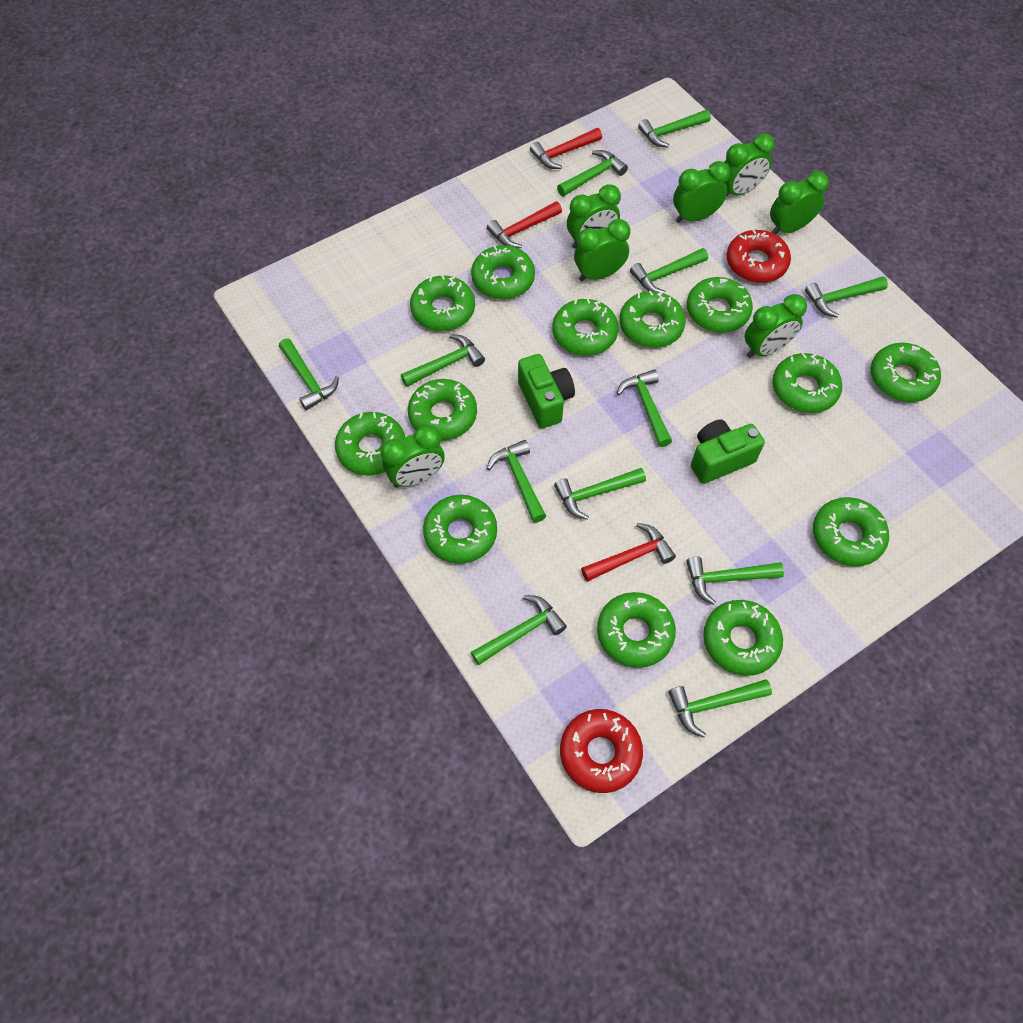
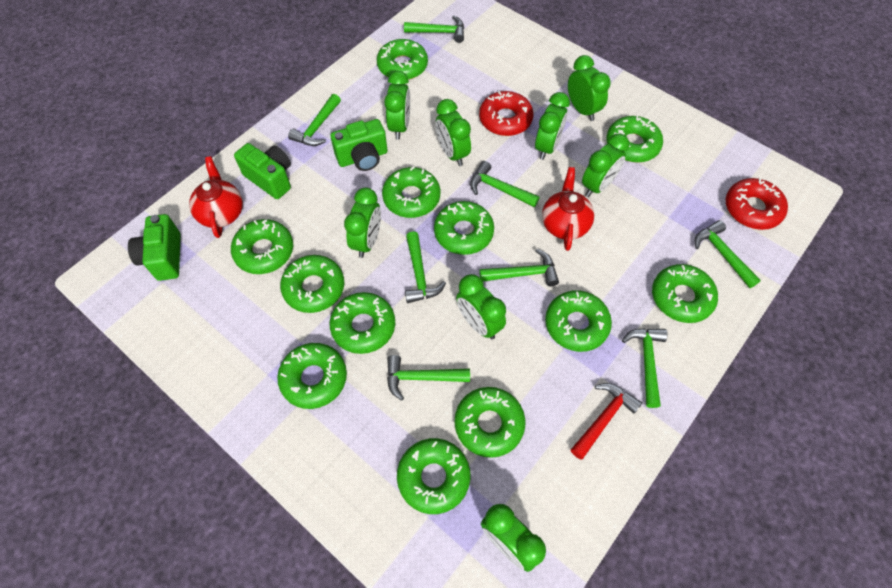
green camera: 2 -> 3
green clock: 7 -> 8
green donut: 13 -> 12
green hammer: 12 -> 8
red hammer: 3 -> 1
red teapot: 0 -> 2

